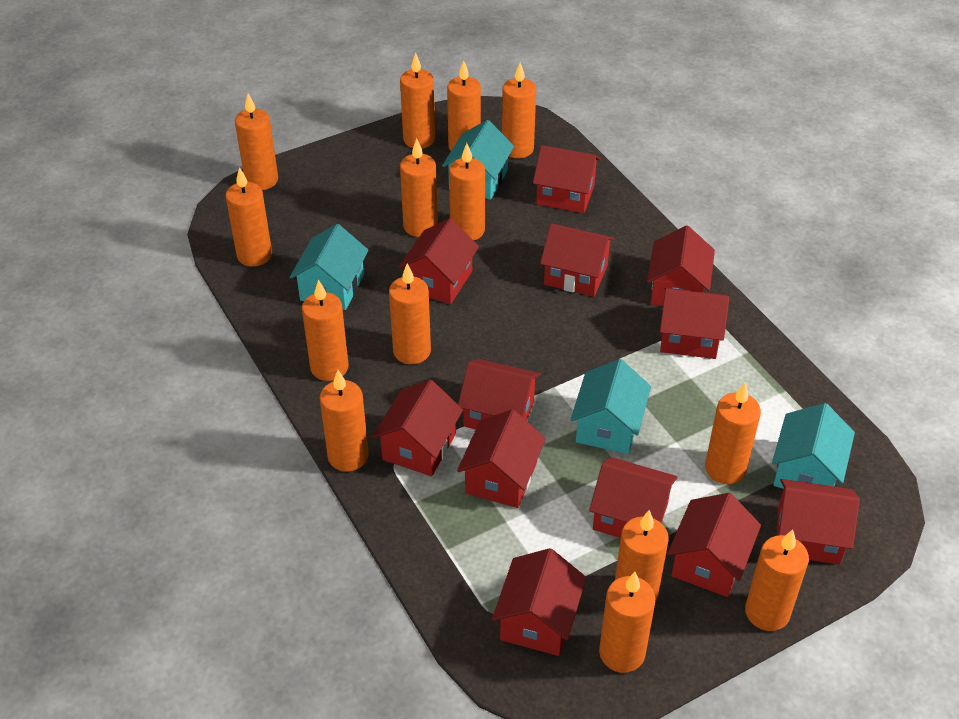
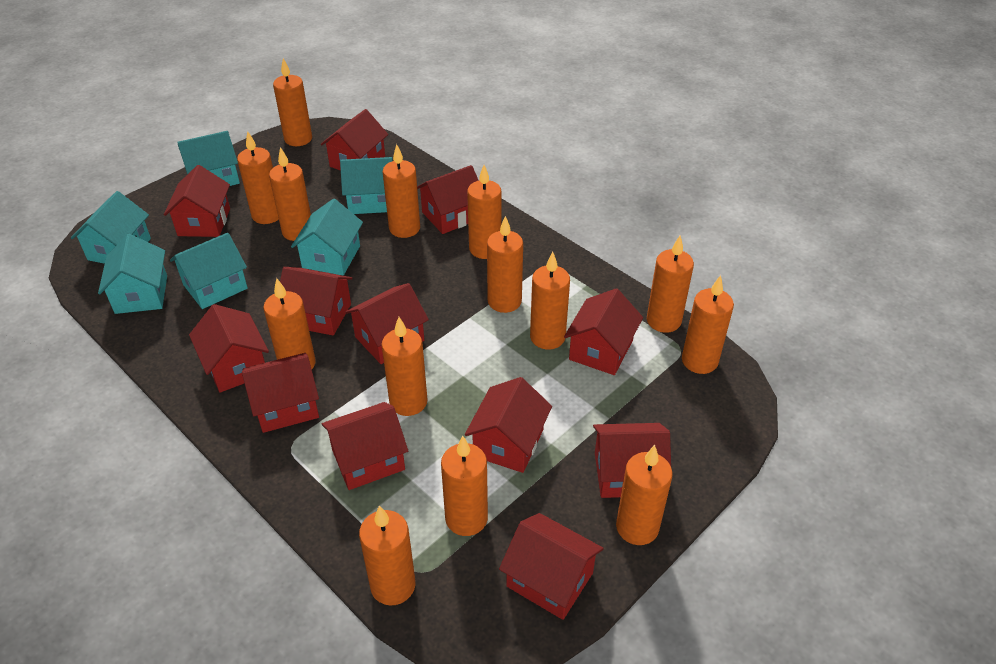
turquoise house: 4 -> 6

